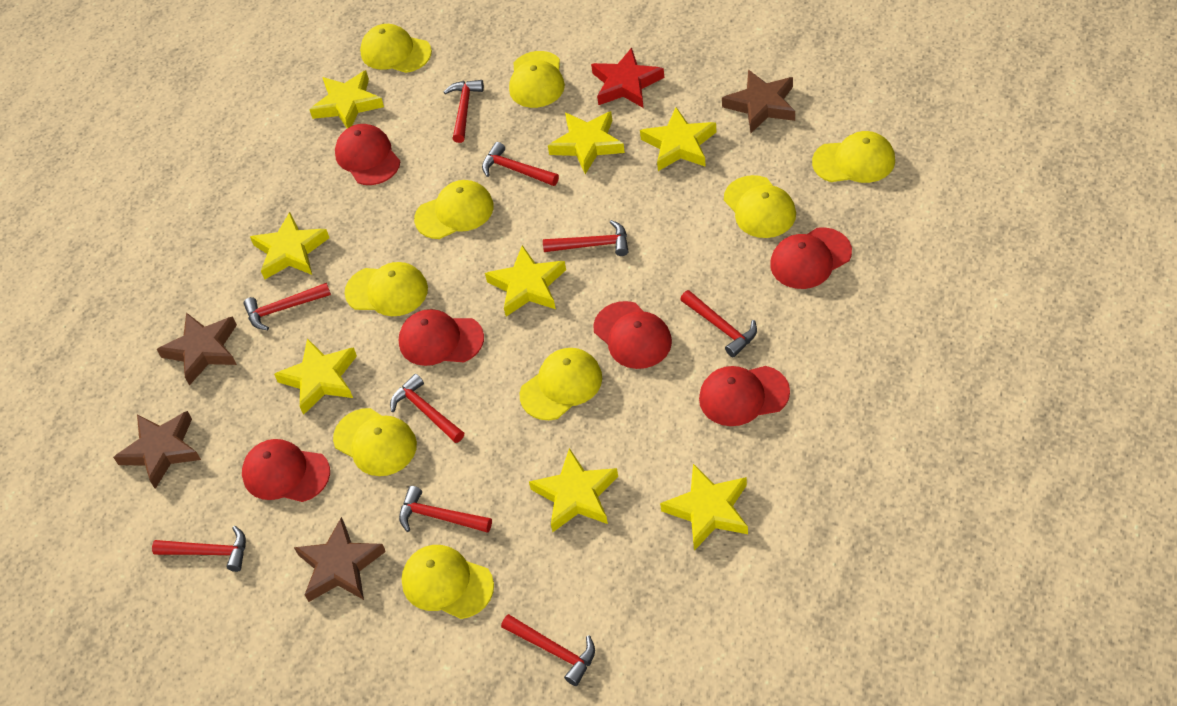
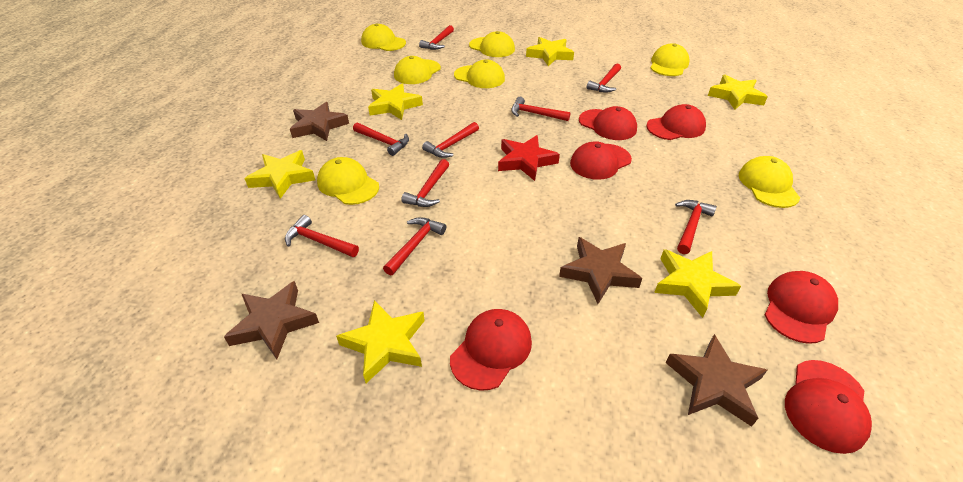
yellow cap: 9 -> 7
yellow star: 8 -> 6

